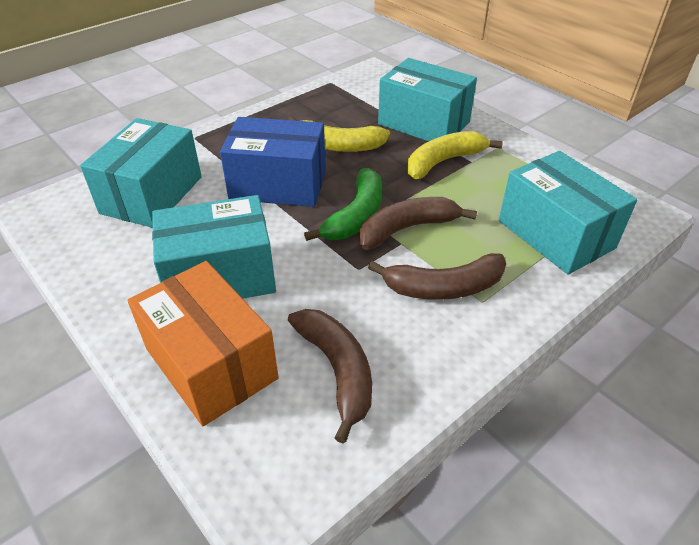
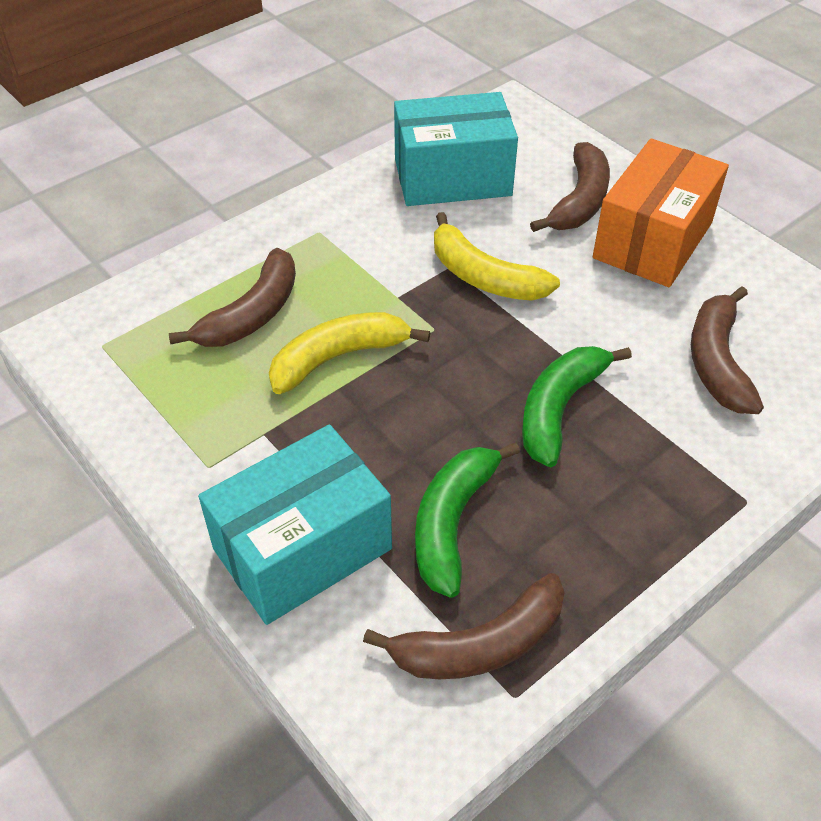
blue box: 1 -> 0
brown banana: 3 -> 4
green banana: 1 -> 2
turquoise box: 4 -> 2

